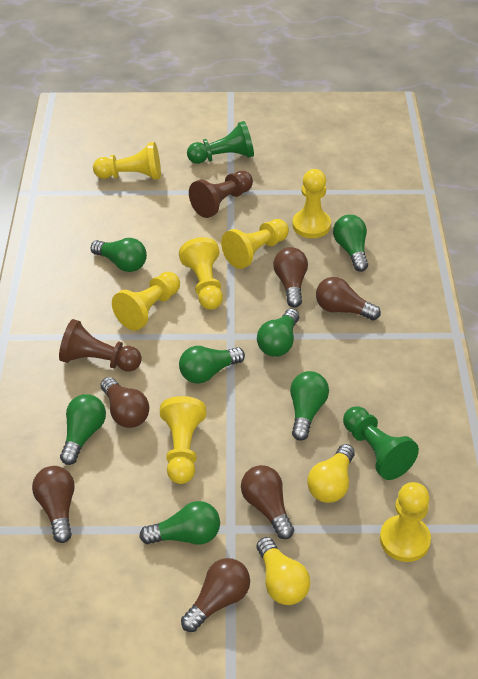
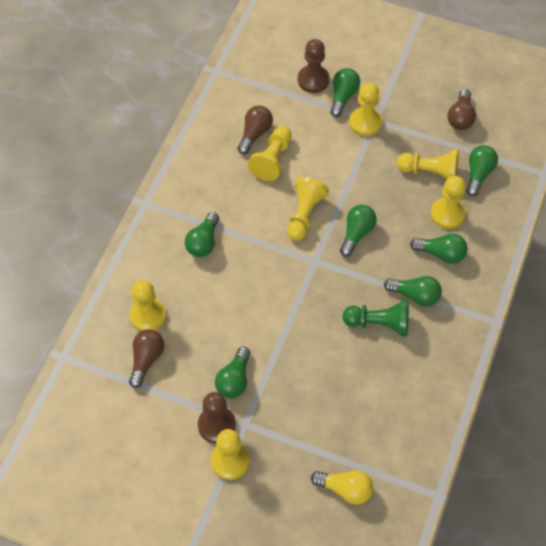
brown light bulb: 6 -> 3
green pawn: 2 -> 1
yellow light bulb: 2 -> 1

